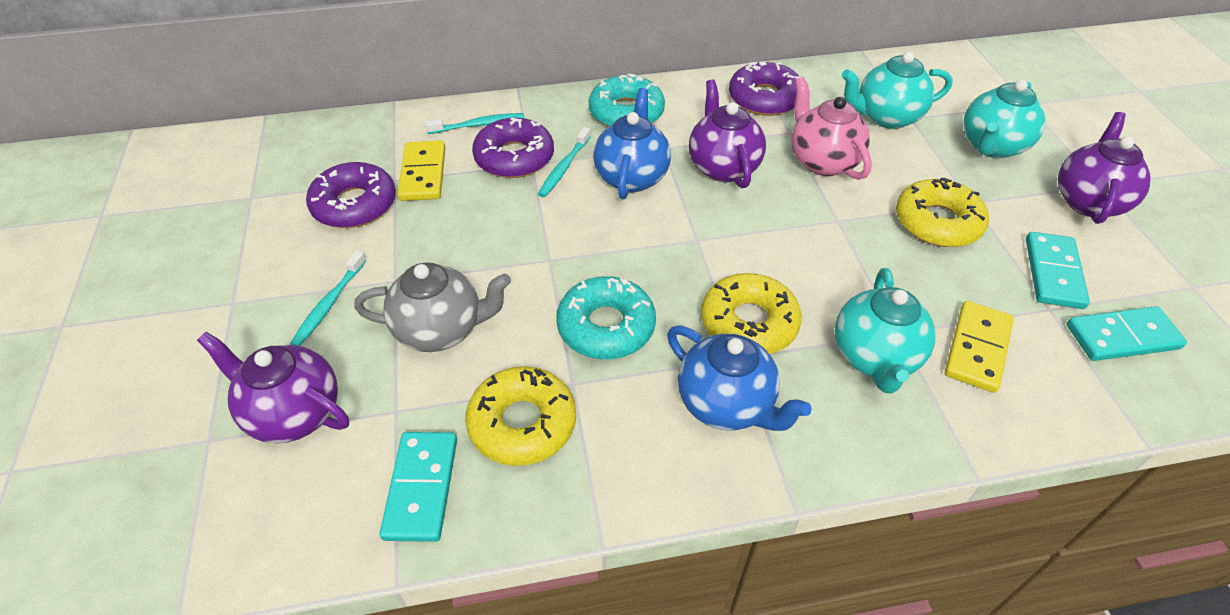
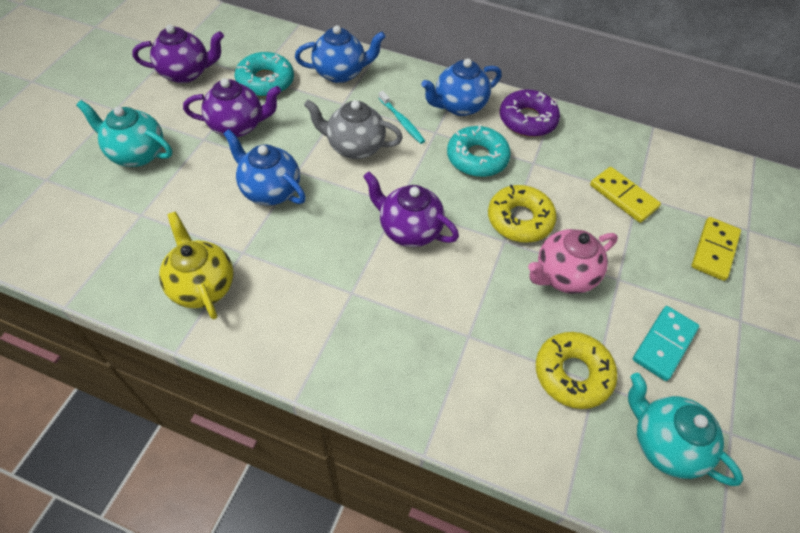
blue teapot: 2 -> 3
purple donut: 3 -> 1
turquoise domino: 3 -> 1
turquoise teapot: 3 -> 2
turquoise toothbrush: 3 -> 1
yellow donut: 3 -> 2
yellow teapot: 0 -> 1

